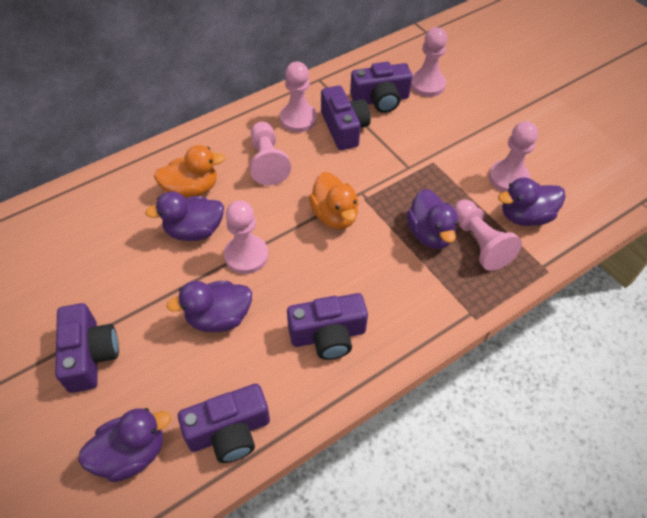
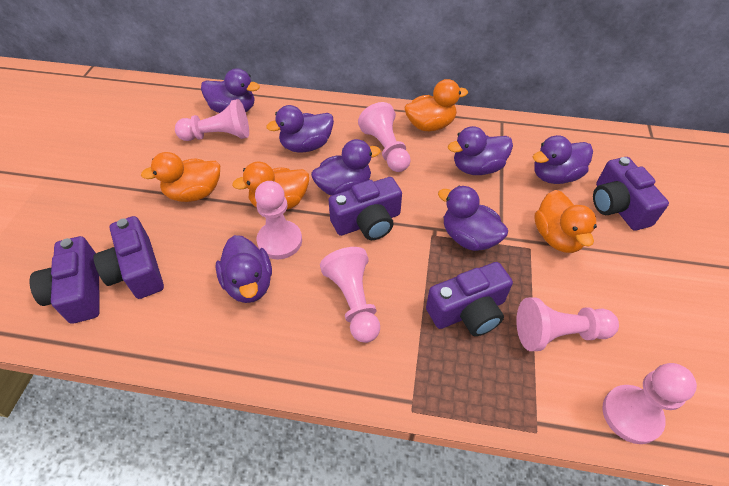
orange duck: 2 -> 4
purple duck: 5 -> 7

